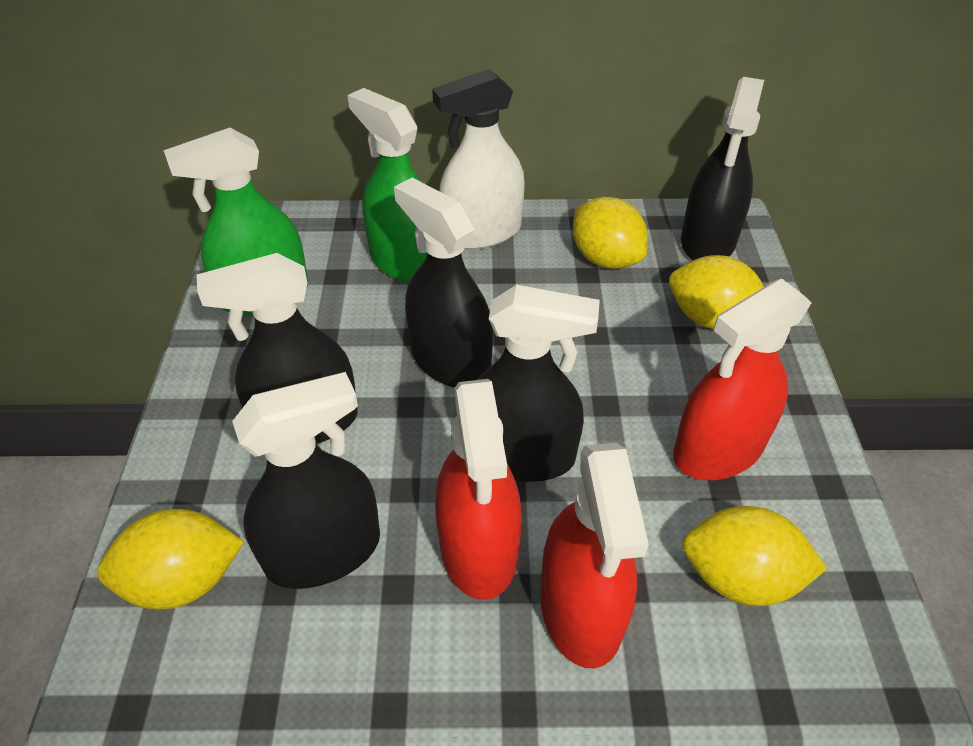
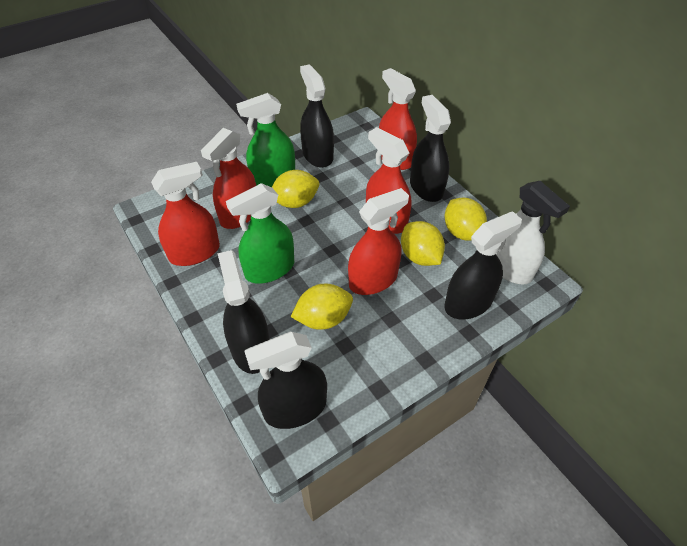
red spray bottle: 3 -> 5

